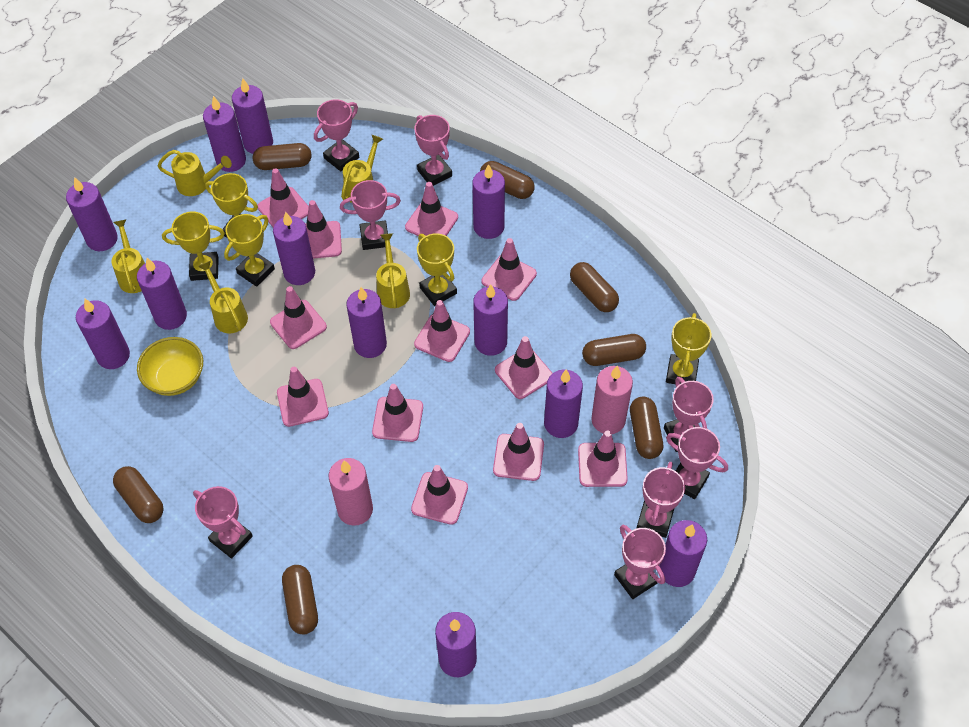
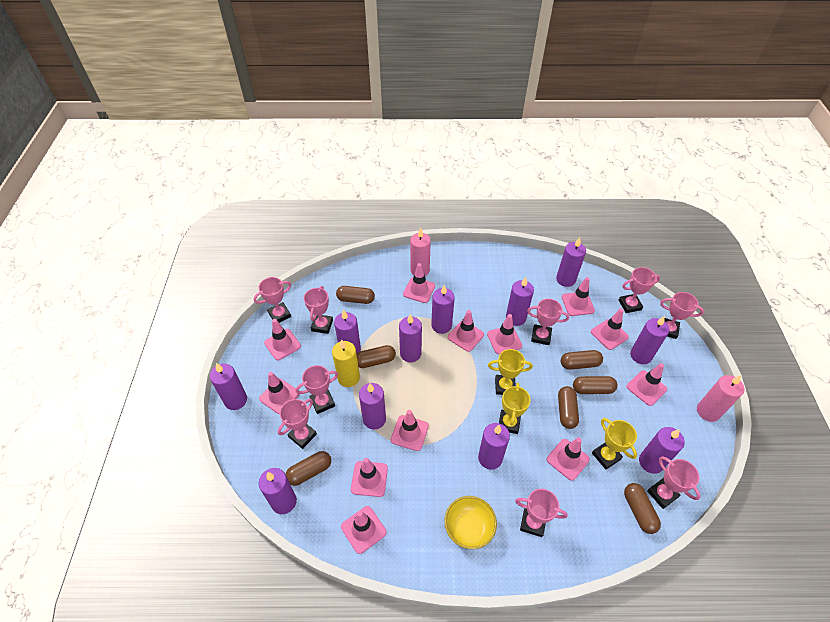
pink trophy: 8 -> 9
purple candle: 12 -> 11
yellow candle: 0 -> 1
yellow trophy: 5 -> 3
yellow watering can: 5 -> 0

